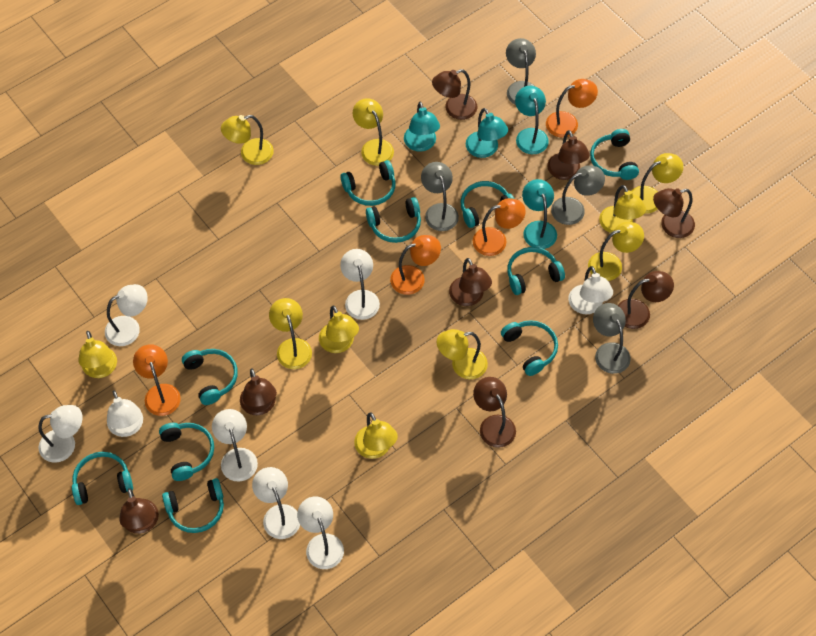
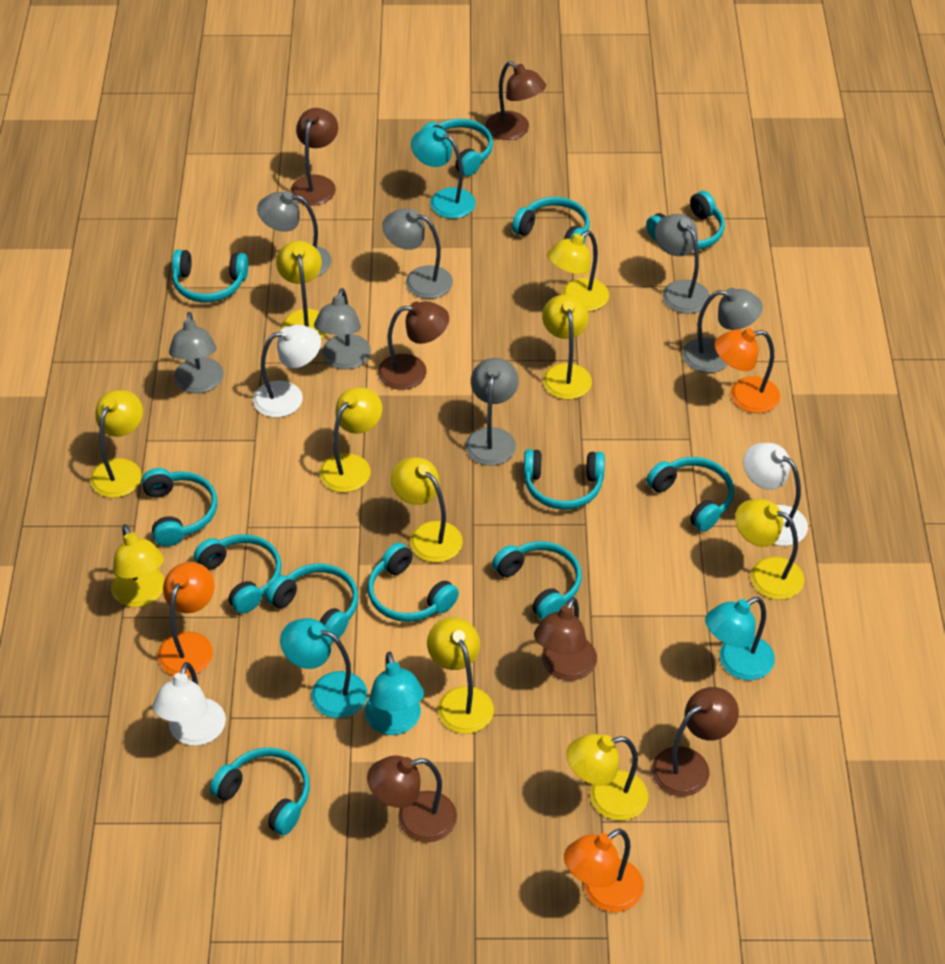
brown lamp: 8 -> 6
grey lamp: 4 -> 7
orange lamp: 4 -> 3
turquoise headphones: 10 -> 12
white lamp: 8 -> 3

